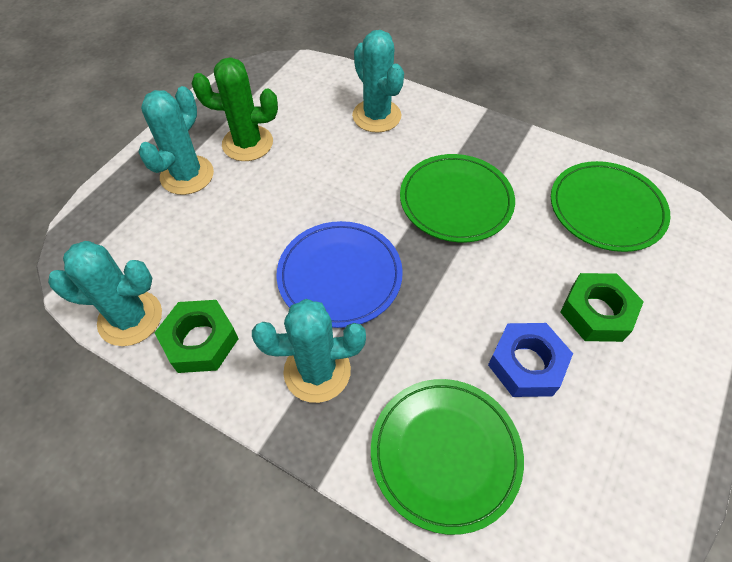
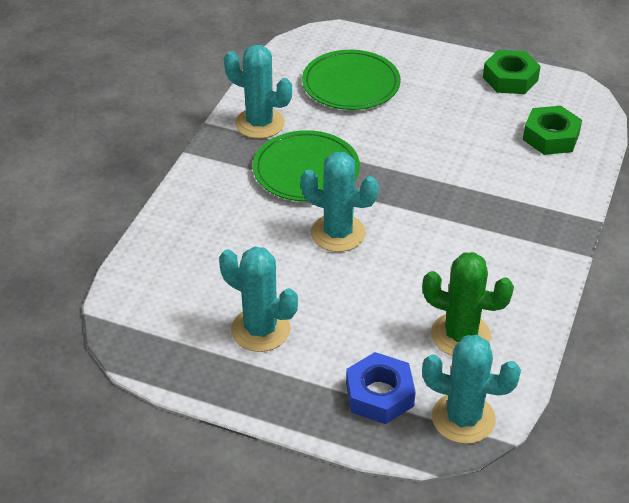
blue plate: 1 -> 0
green plate: 3 -> 2

